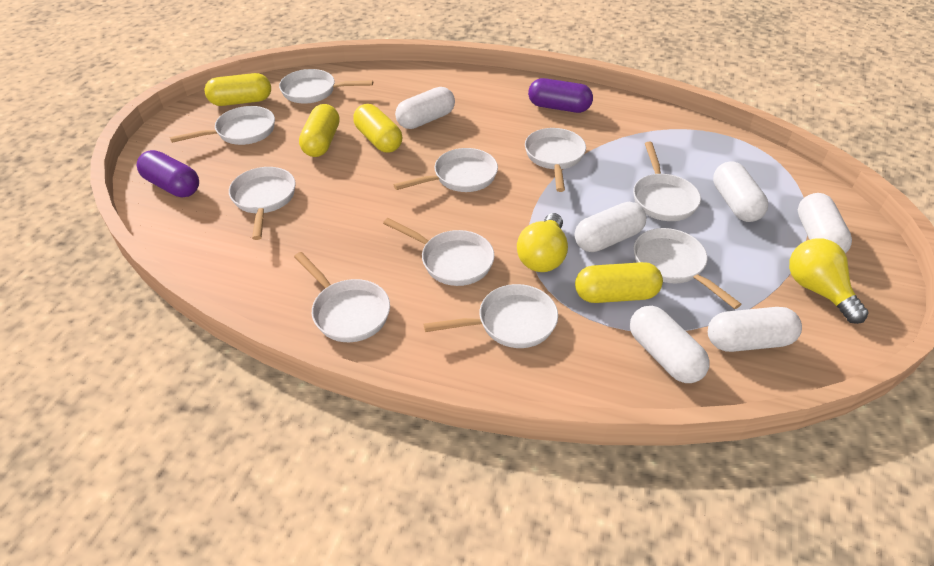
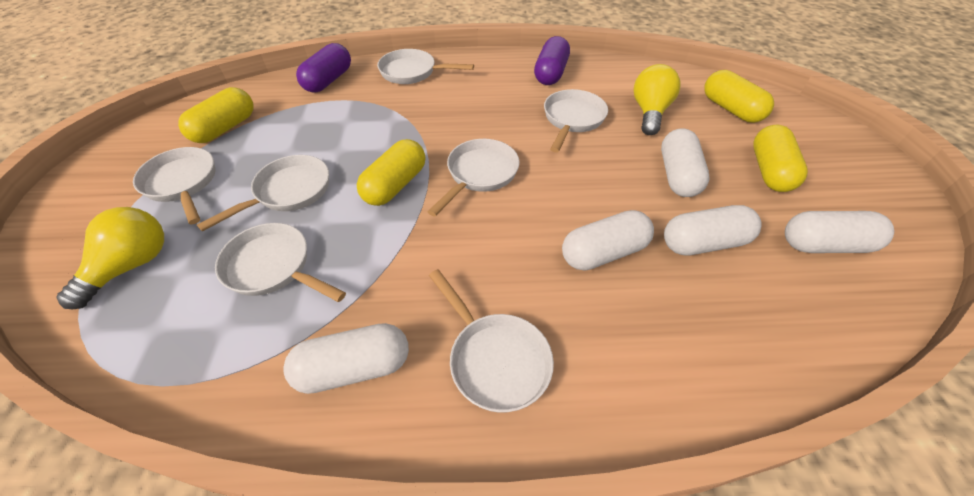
white capsule: 6 -> 5
white pan: 10 -> 7

